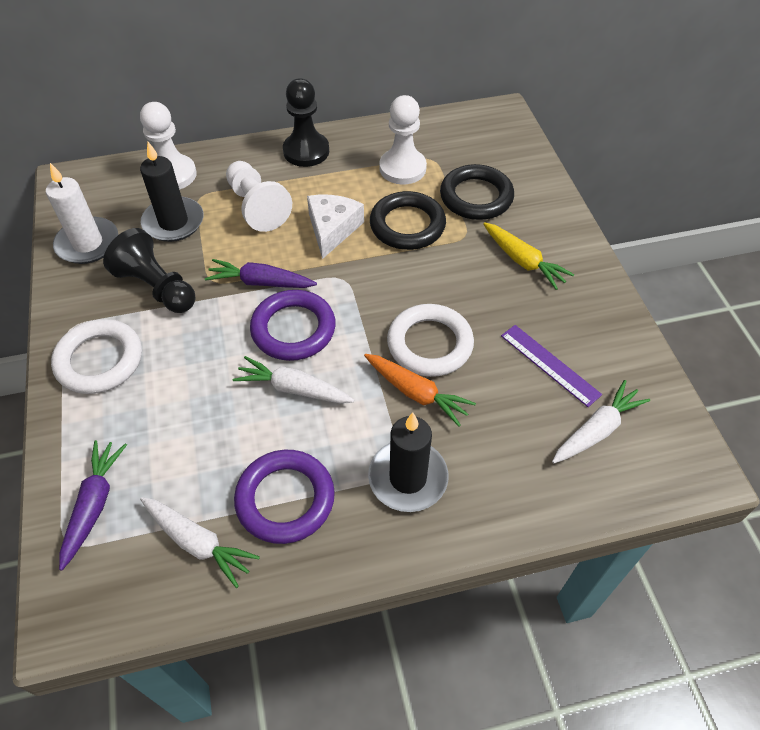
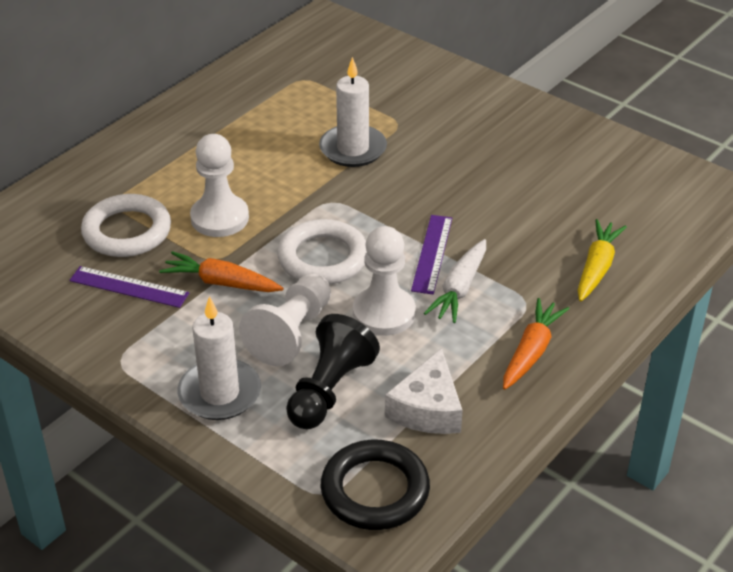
black candle: 2 -> 0
black pawn: 2 -> 1
black ring: 2 -> 1
orange carrot: 1 -> 2
purple carrot: 2 -> 0
purple ring: 2 -> 0
purple ruler: 1 -> 2
white candle: 1 -> 2
white carrot: 3 -> 1

